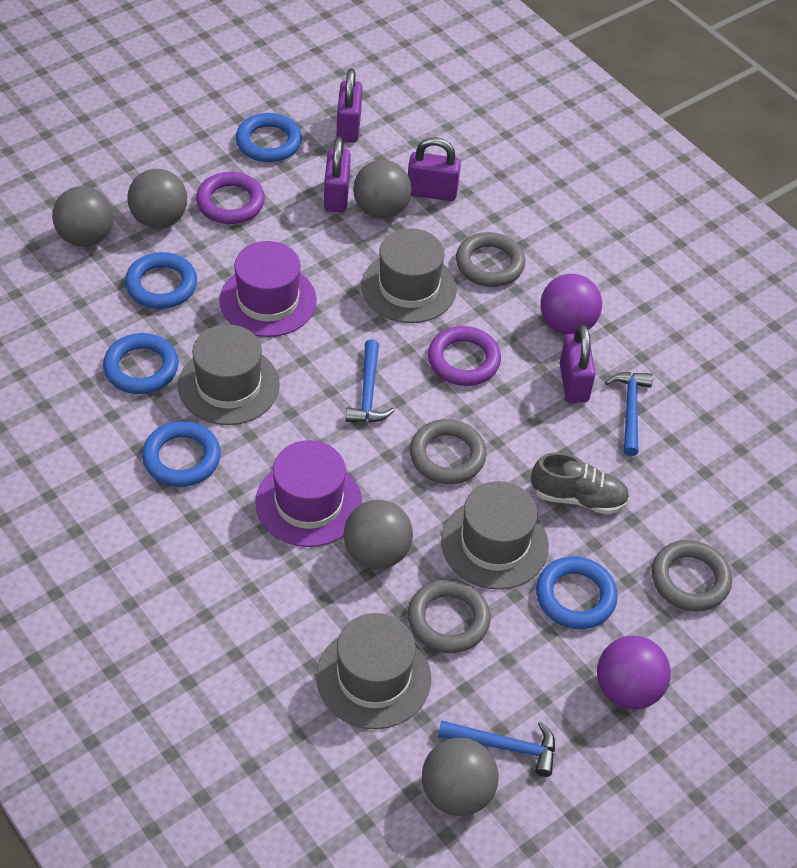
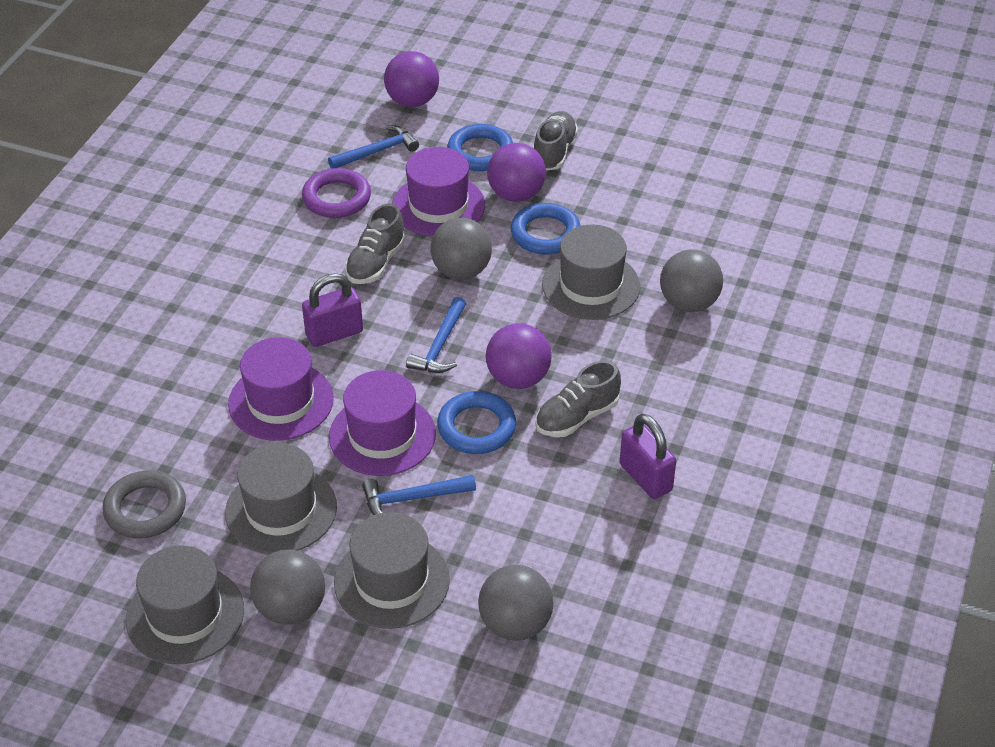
blue ring: 5 -> 3
grey ball: 5 -> 4
grey ring: 4 -> 1
grey shoe: 1 -> 3
purple ball: 2 -> 3
purple hat: 2 -> 3
purple padlock: 4 -> 2
purple ring: 2 -> 1

